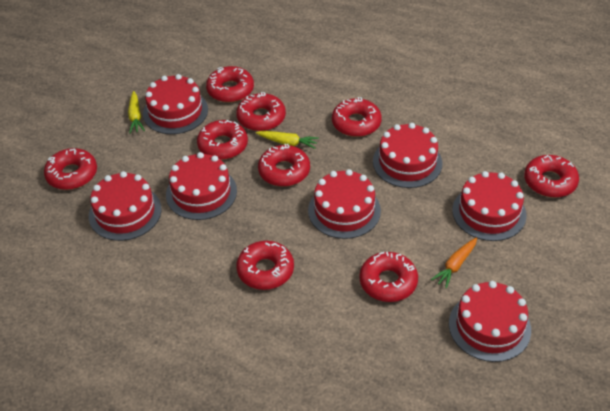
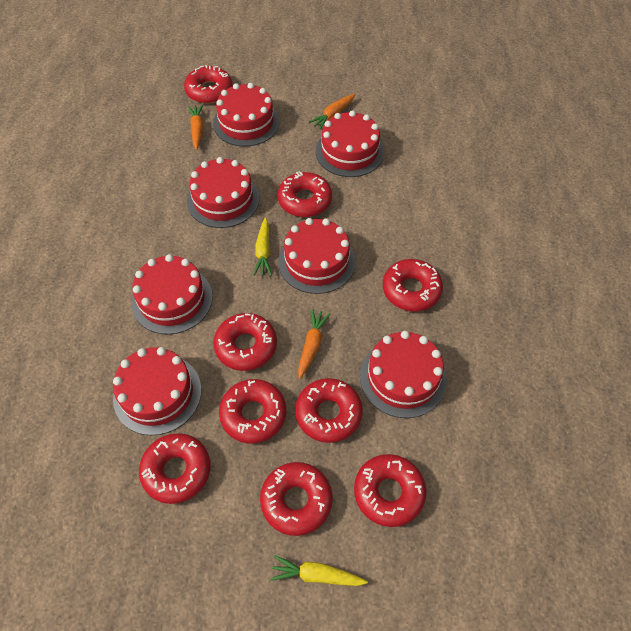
orange carrot: 1 -> 3

